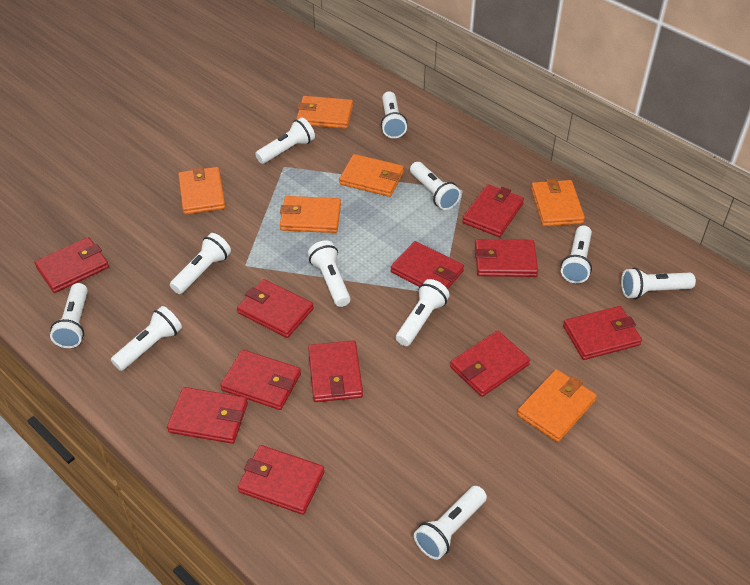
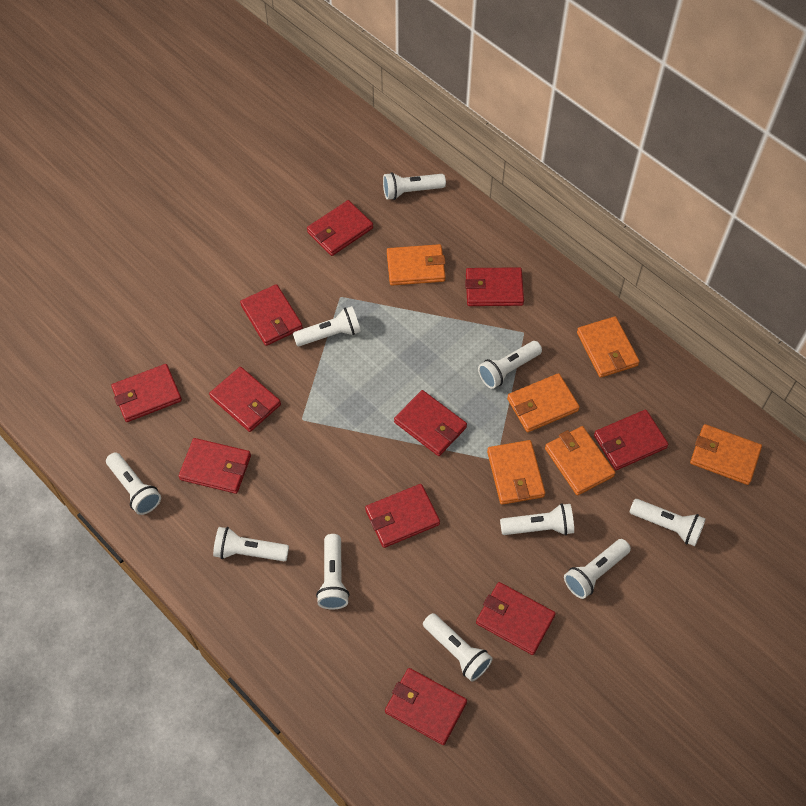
white flashlight: 11 -> 10

